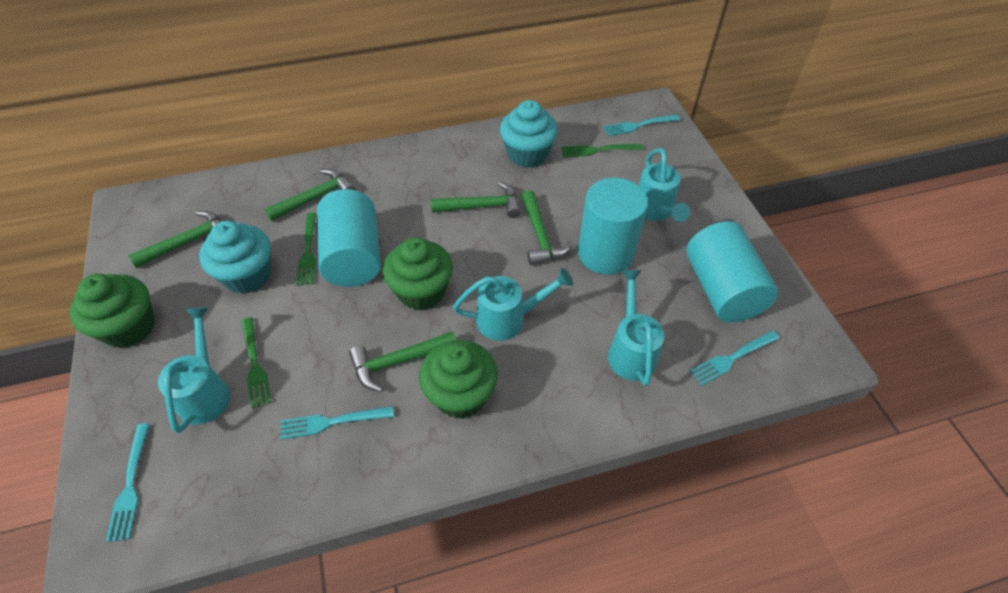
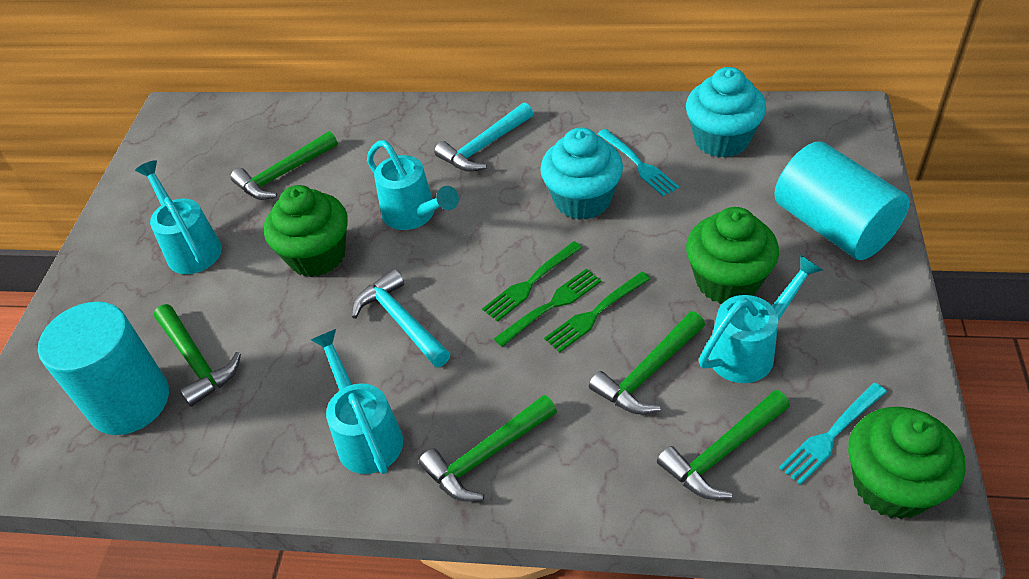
turquoise cylinder: 3 -> 2
turquoise fork: 4 -> 2
turquoise hammer: 0 -> 2

